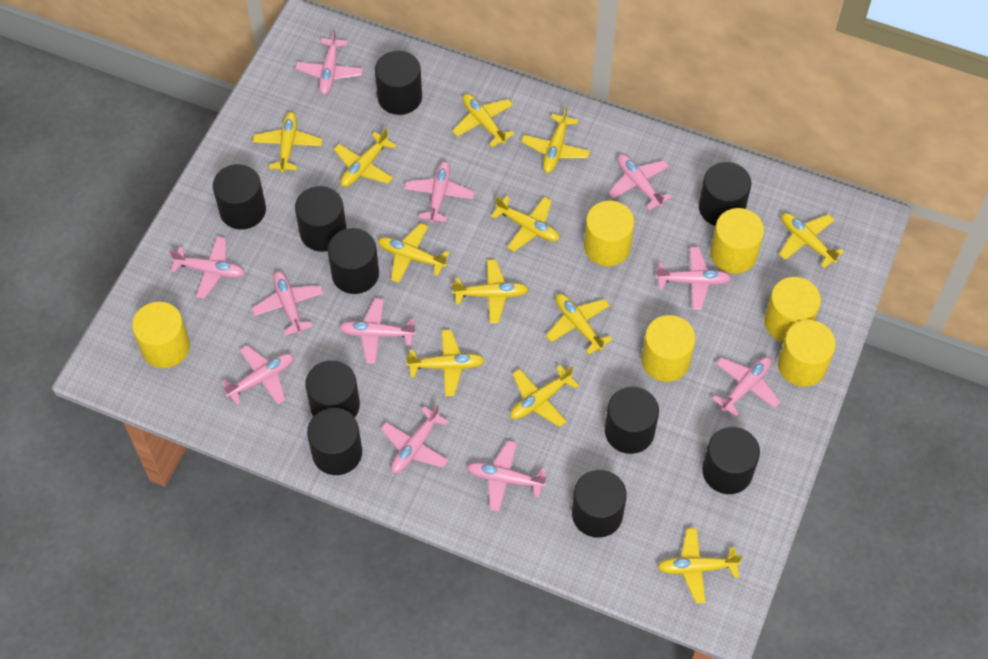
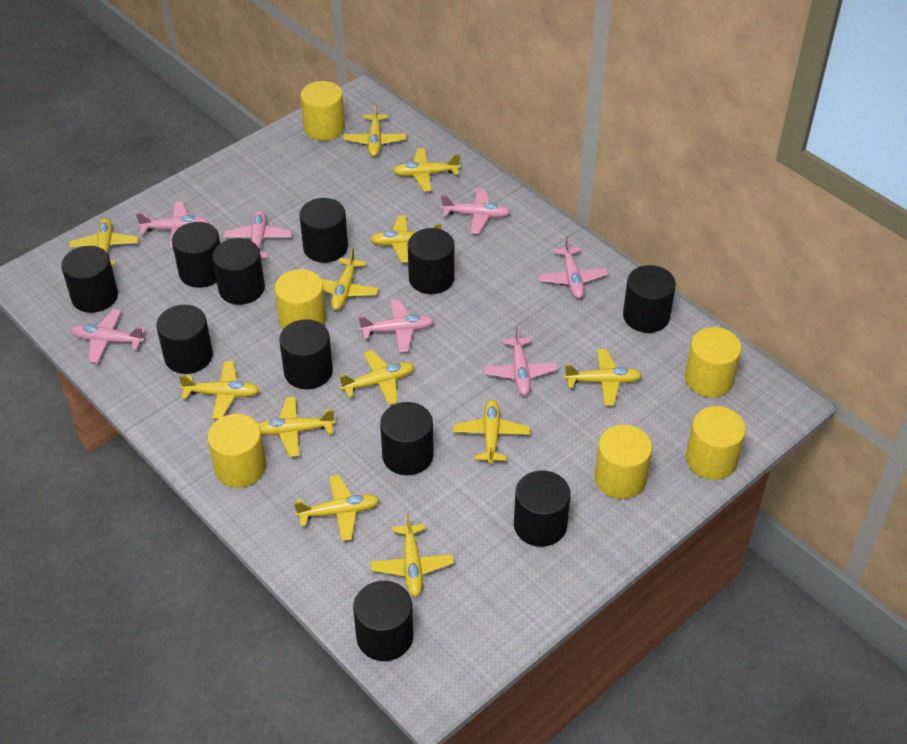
black cylinder: 10 -> 11
pink plane: 11 -> 7

